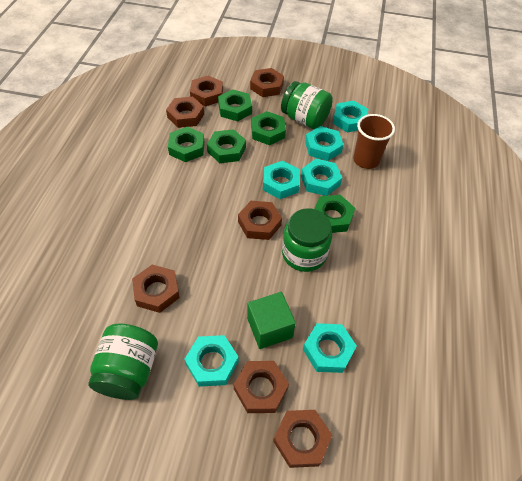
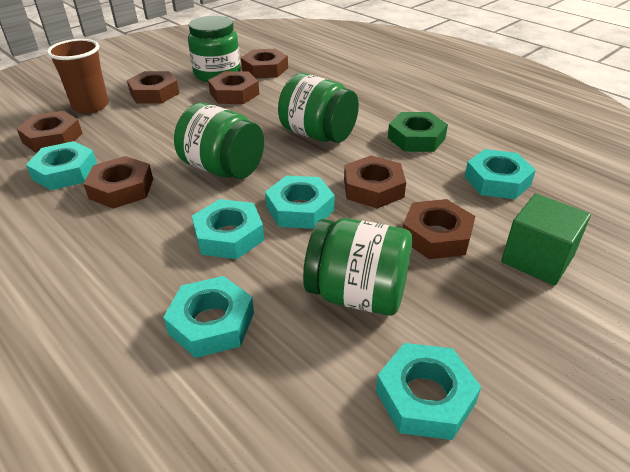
green jar: 3 -> 4
green nut: 5 -> 1

